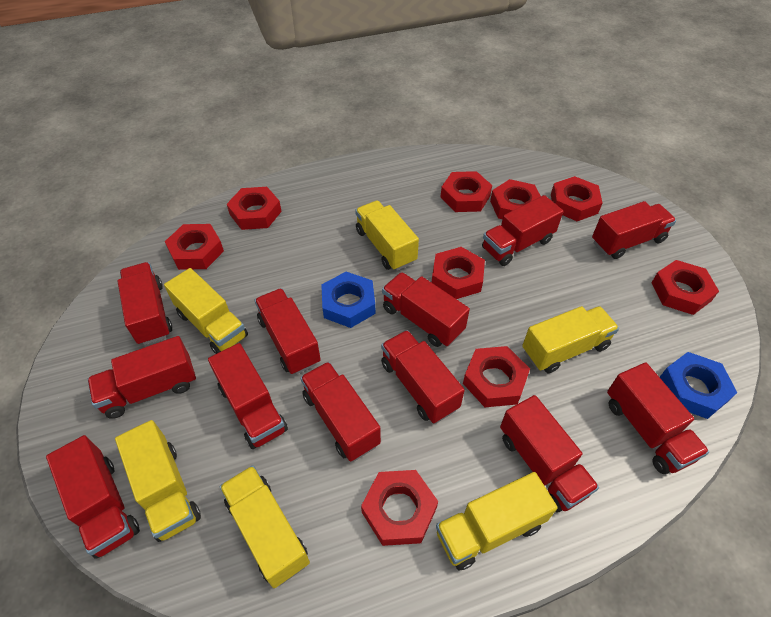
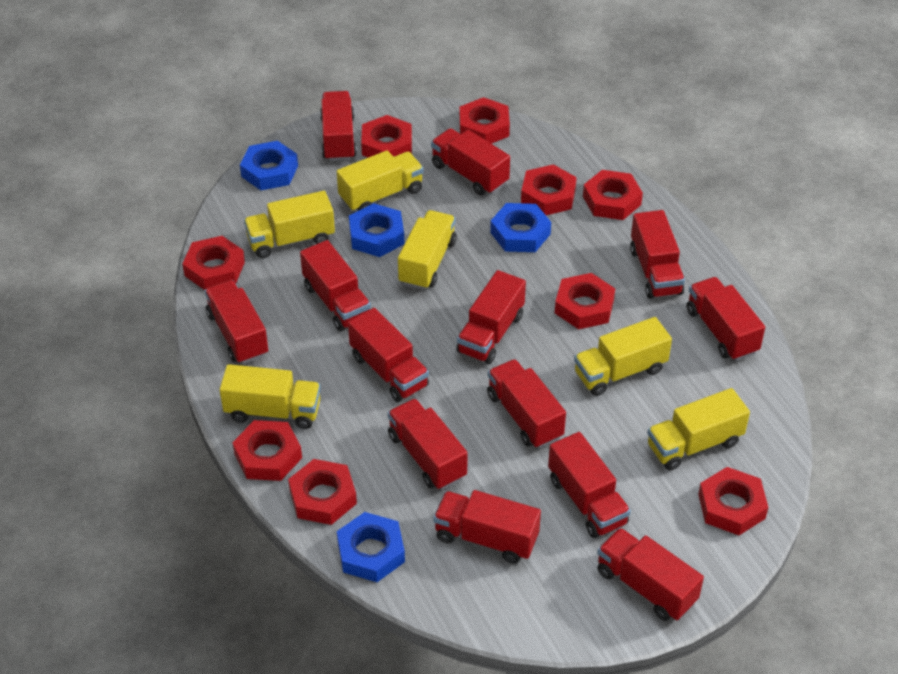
blue nut: 2 -> 4
red truck: 12 -> 13

